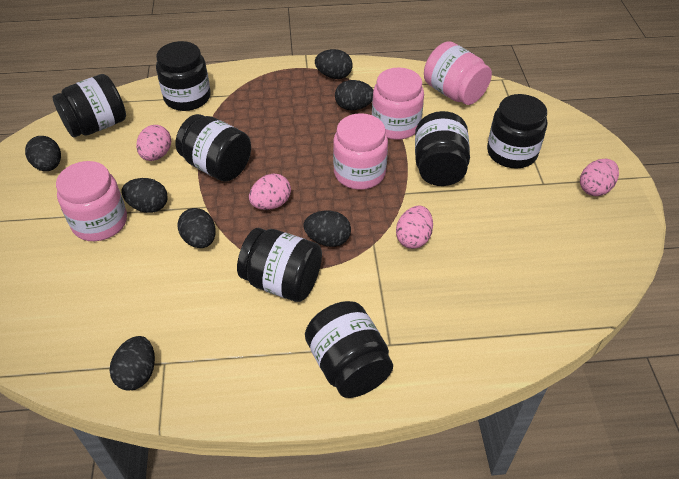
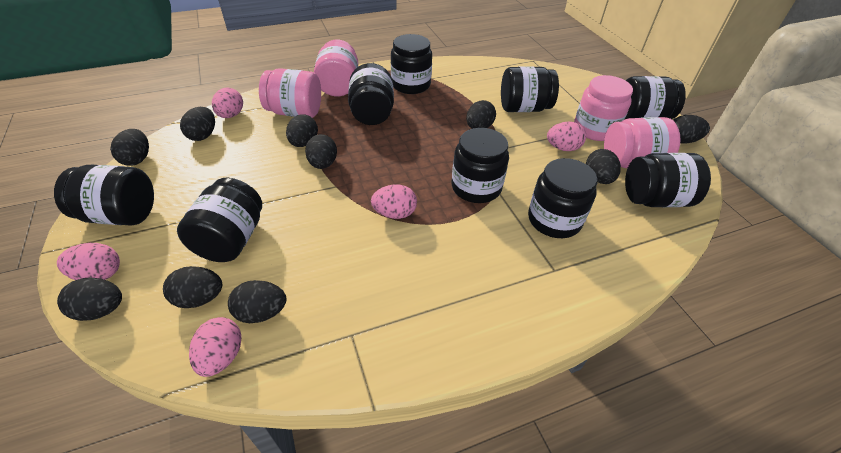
black egg: 7 -> 10
black jar: 7 -> 9
pink egg: 4 -> 5

